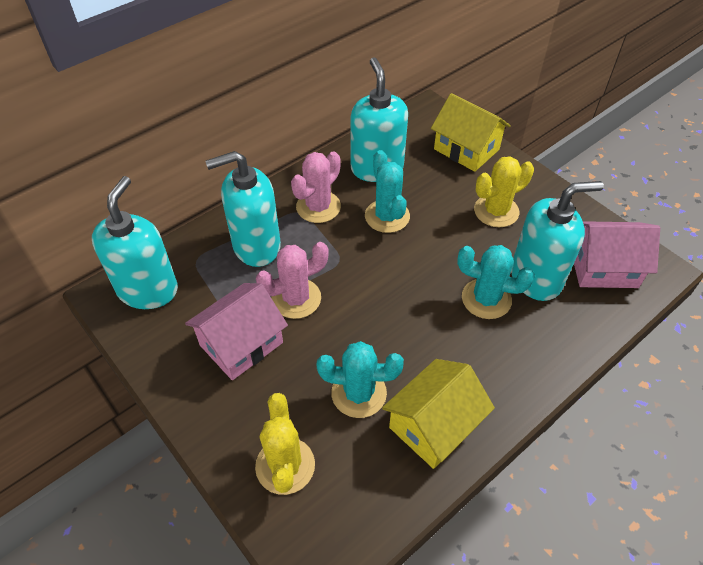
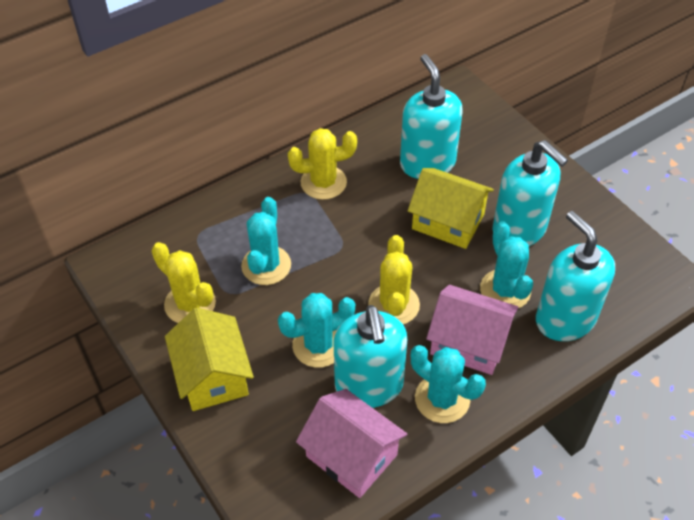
pink cactus: 2 -> 0
turquoise cactus: 3 -> 4
yellow cactus: 2 -> 3

